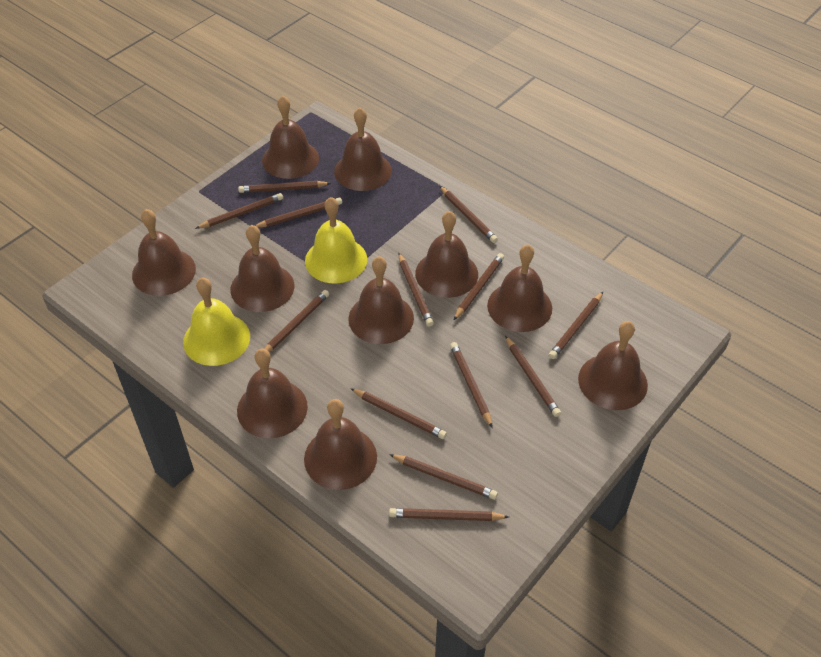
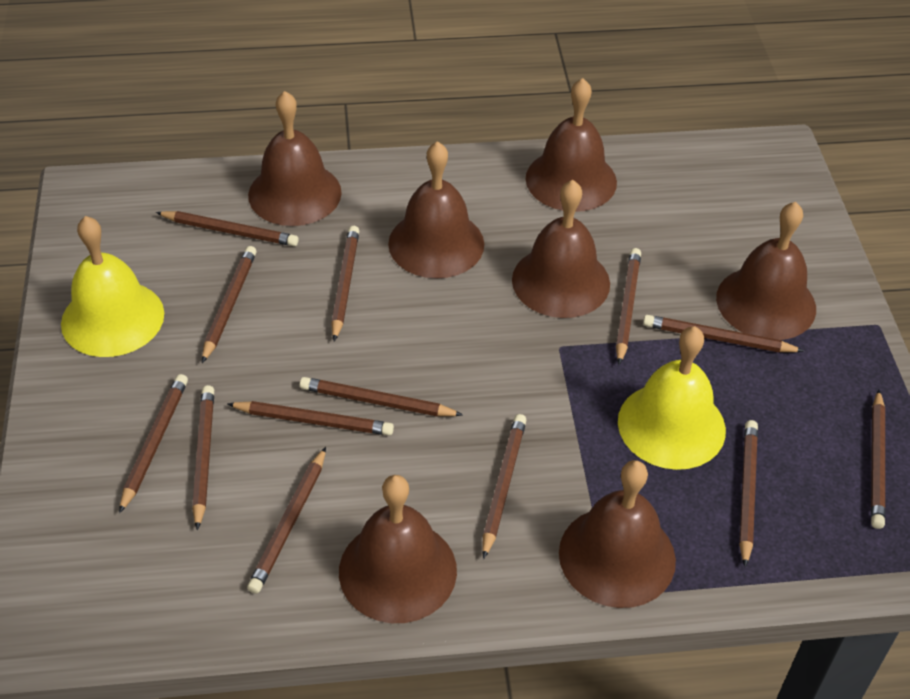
brown bell: 10 -> 7

